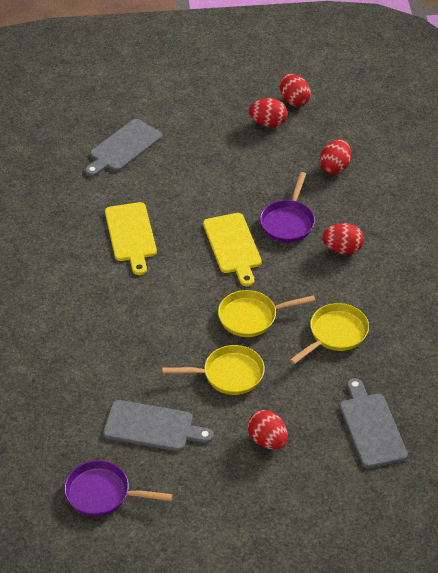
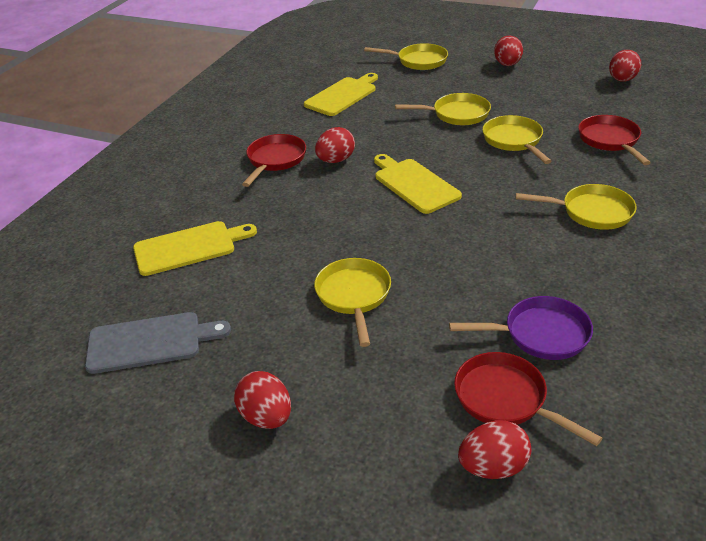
grey cutting board: 3 -> 1
purple pan: 2 -> 1
red pan: 0 -> 3
yellow cutting board: 2 -> 3
yellow pan: 3 -> 5

